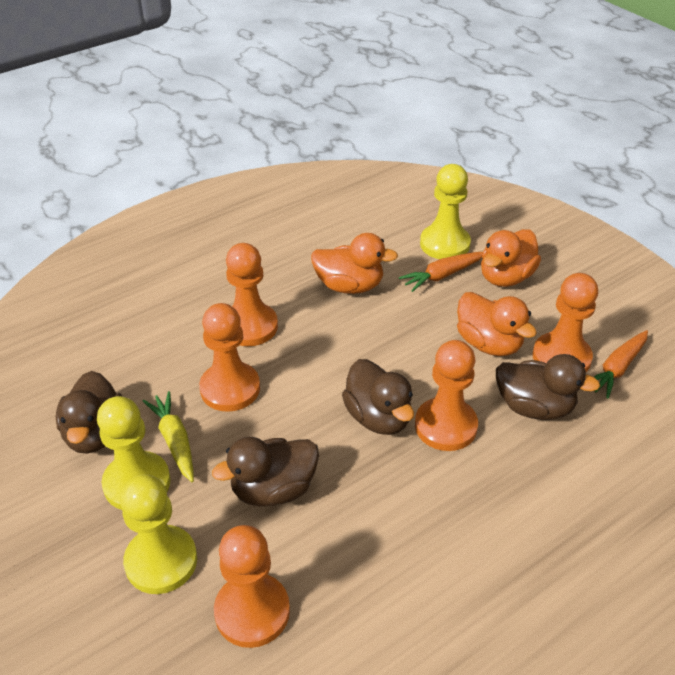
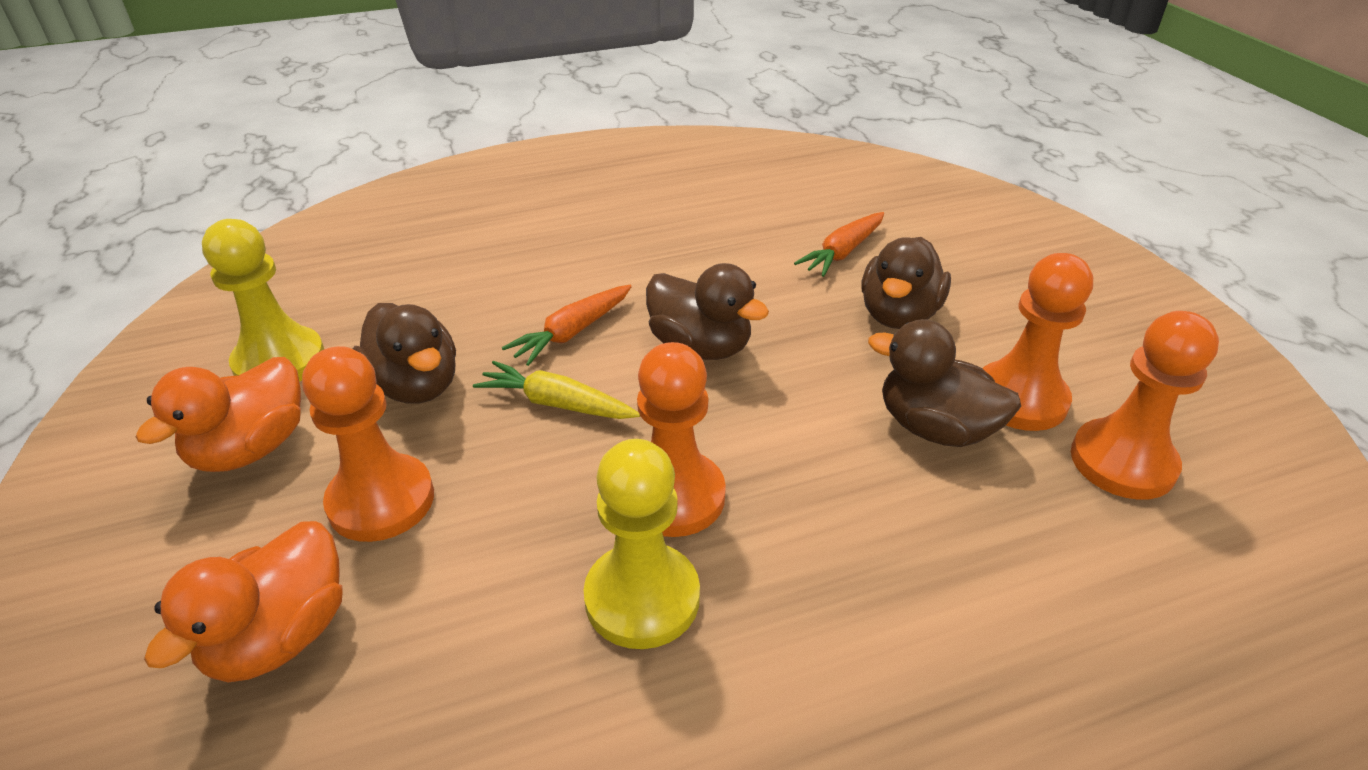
orange duck: 3 -> 2
orange pawn: 5 -> 4
yellow pawn: 3 -> 2

